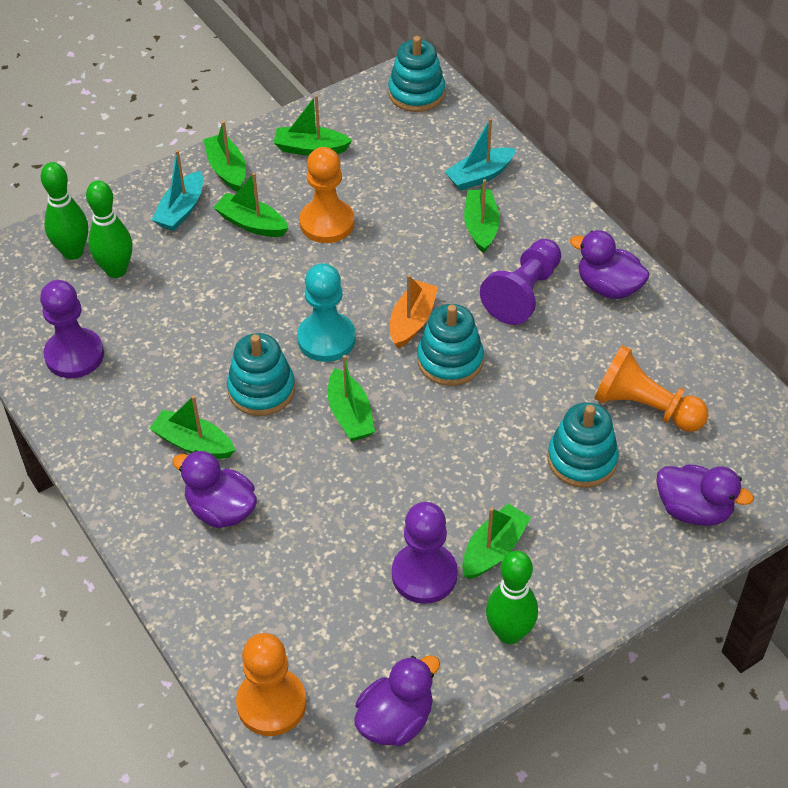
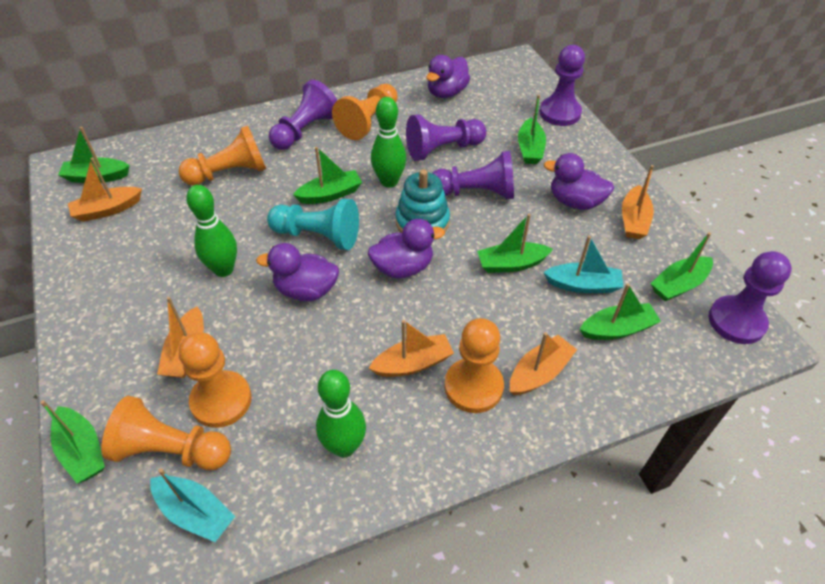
orange boat: 1 -> 5
orange pawn: 3 -> 5
purple pawn: 3 -> 5
turquoise stacking toy: 4 -> 1

